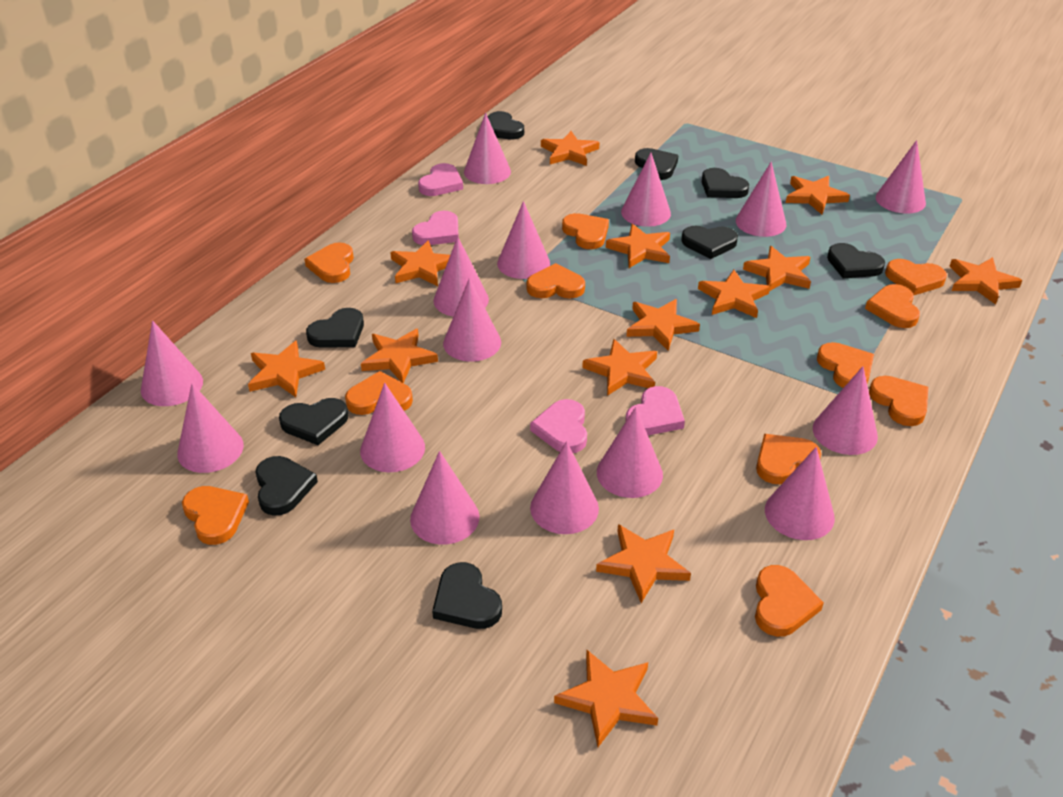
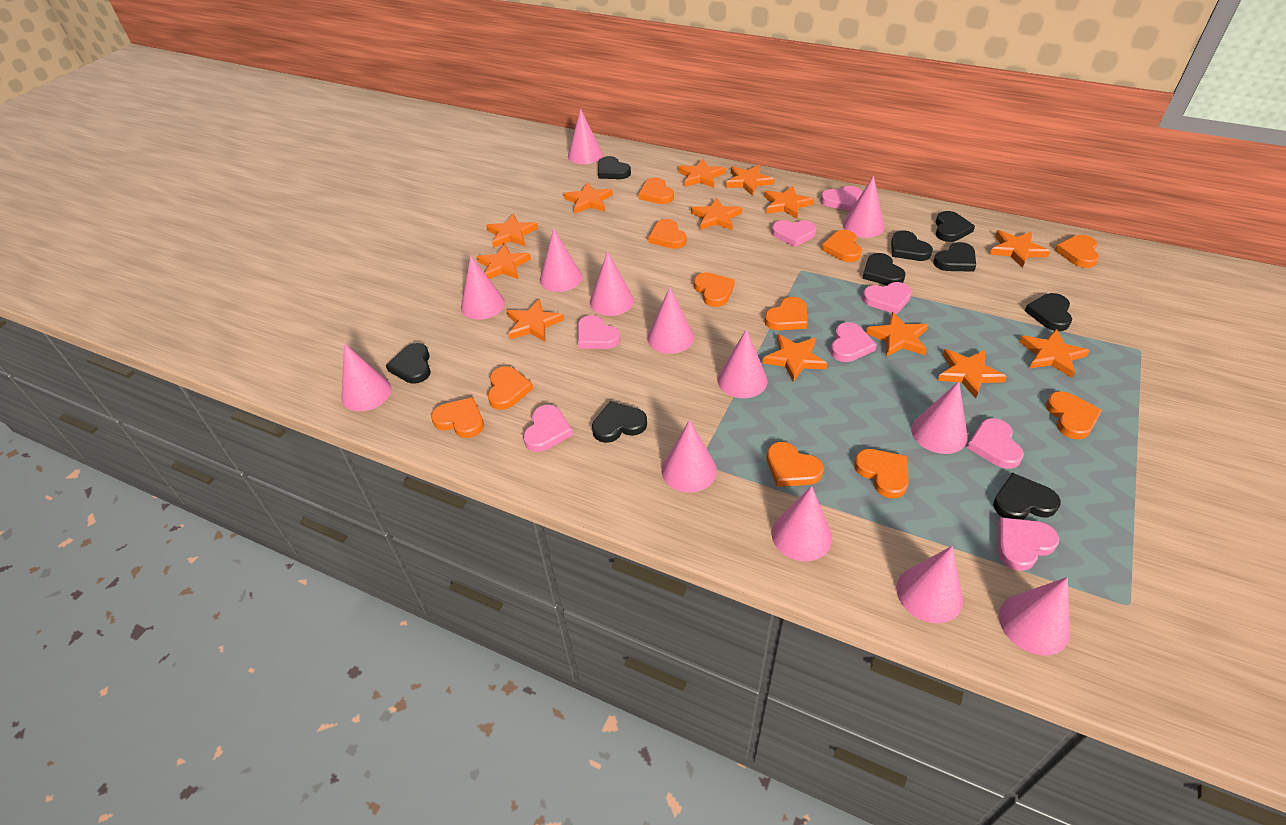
pink cone: 15 -> 13
pink heart: 4 -> 8

